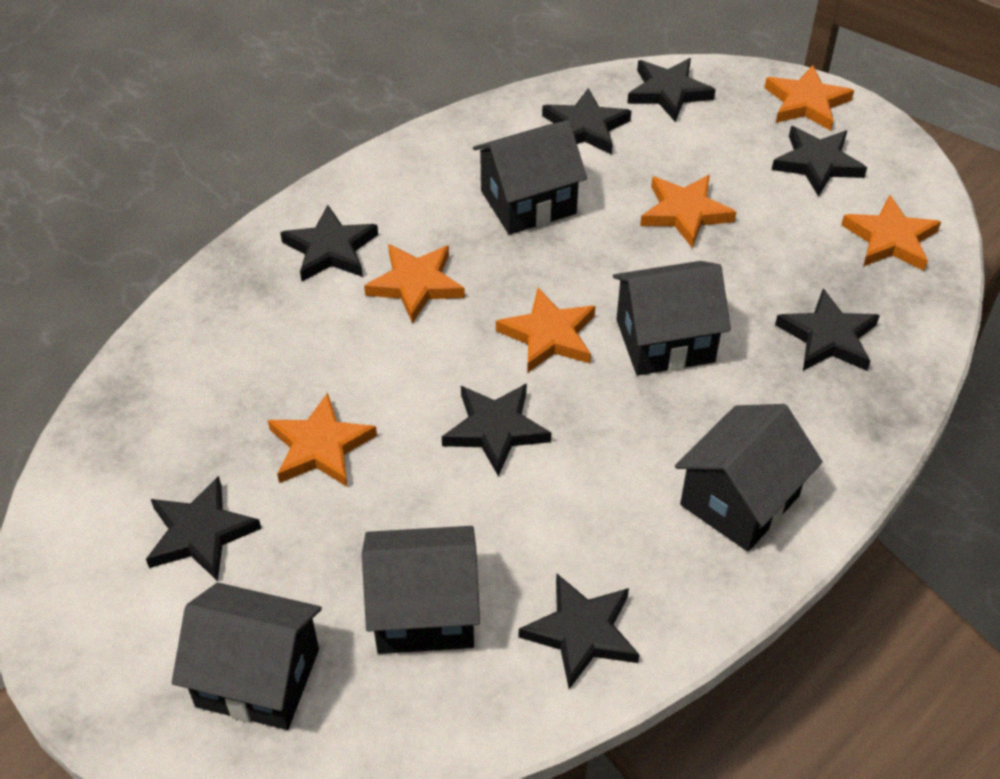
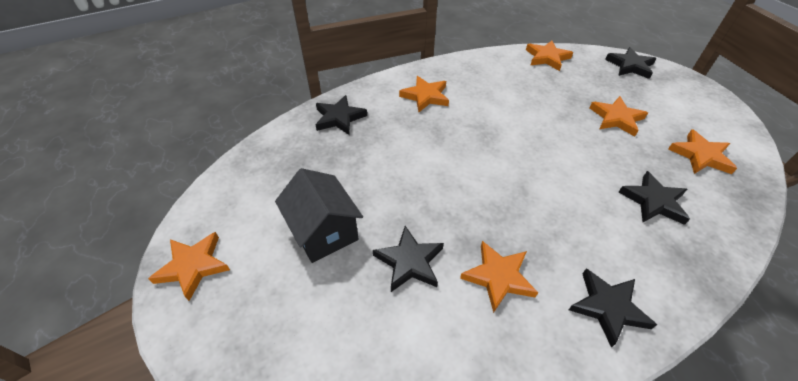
black house: 5 -> 1
black star: 8 -> 5

